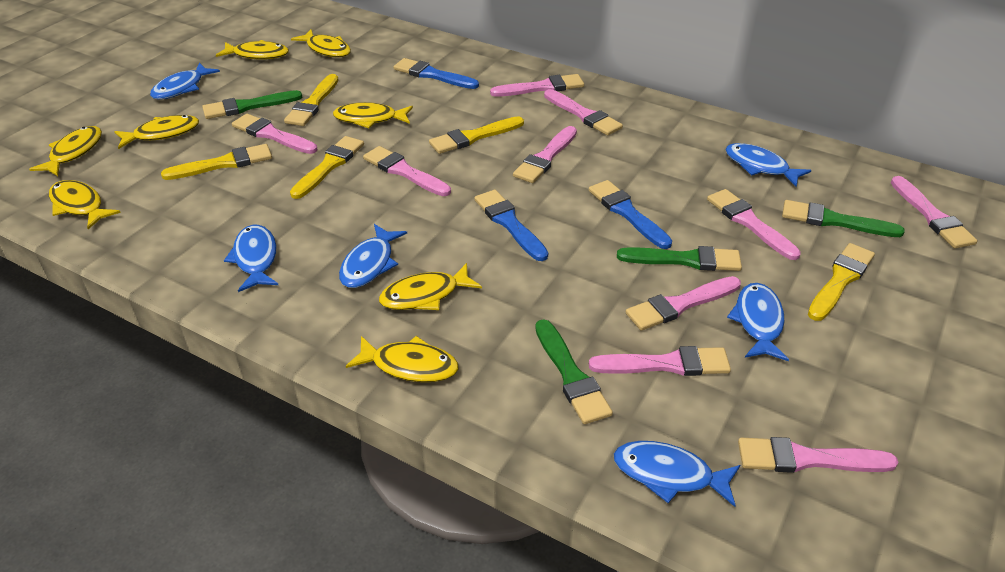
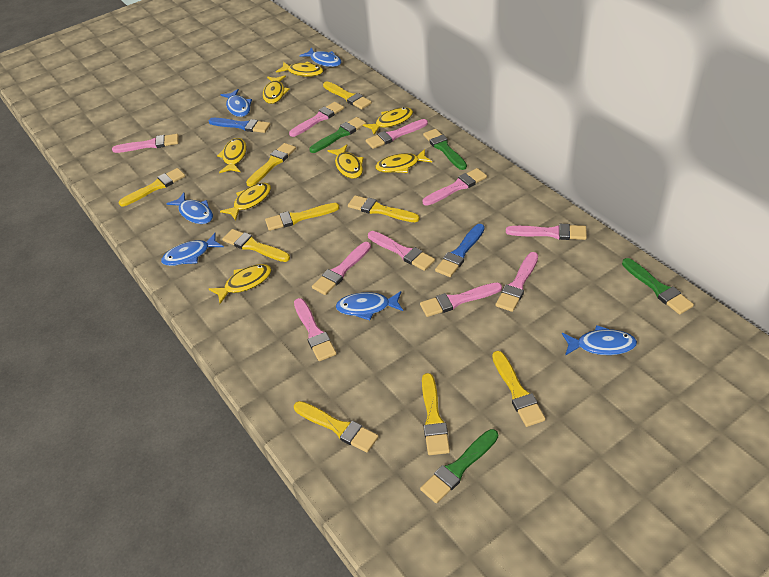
blue brush: 3 -> 2
yellow brush: 5 -> 9

